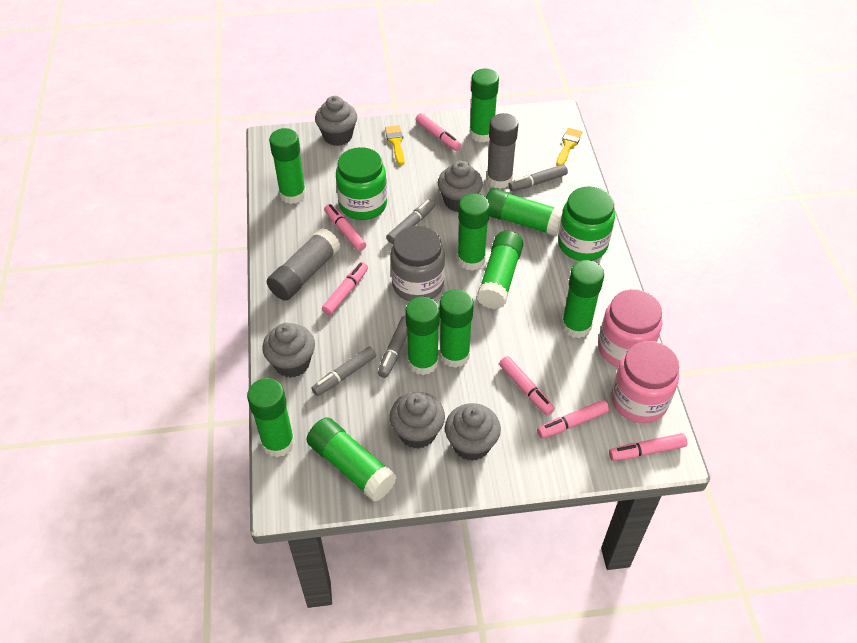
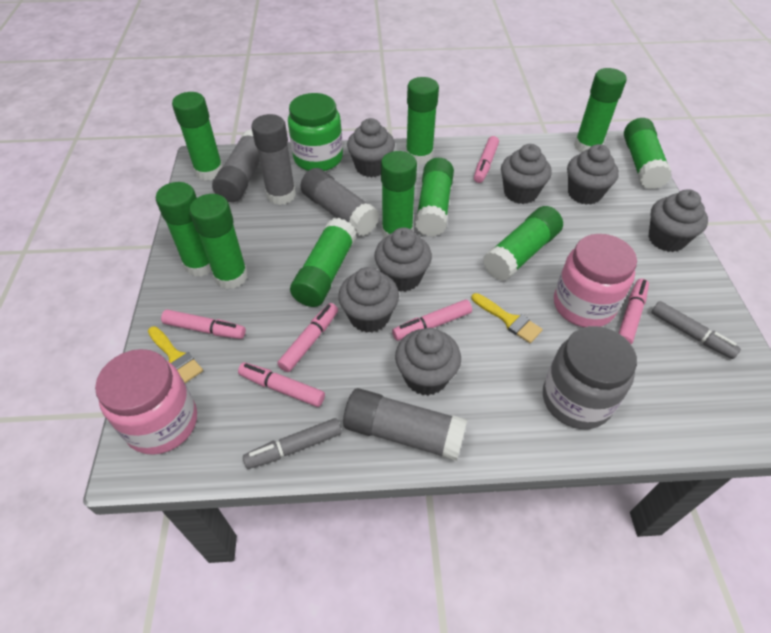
green jar: 2 -> 1
grey cupcake: 5 -> 7
grey glue stick: 2 -> 4
grey marker: 4 -> 2

